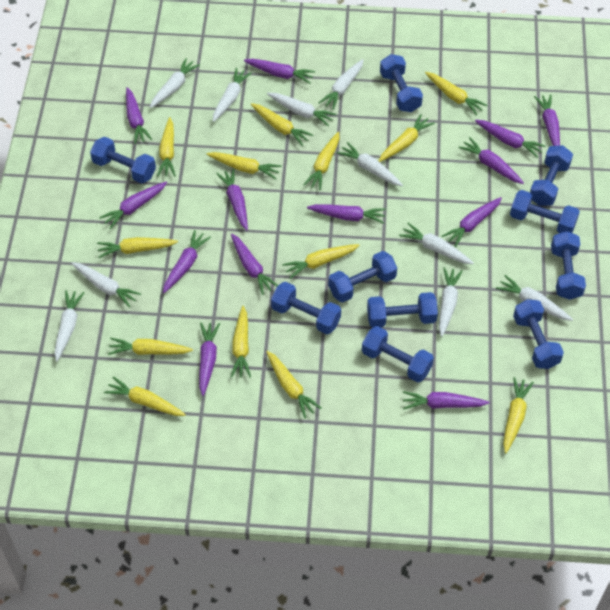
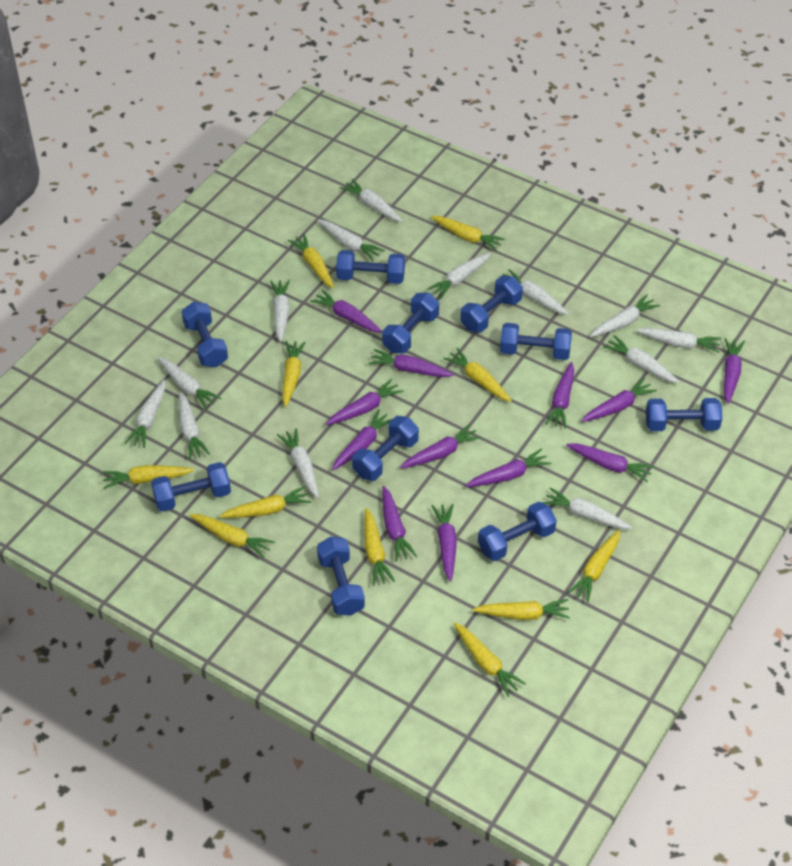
purple carrot: 13 -> 12
white carrot: 10 -> 13
yellow carrot: 13 -> 11

